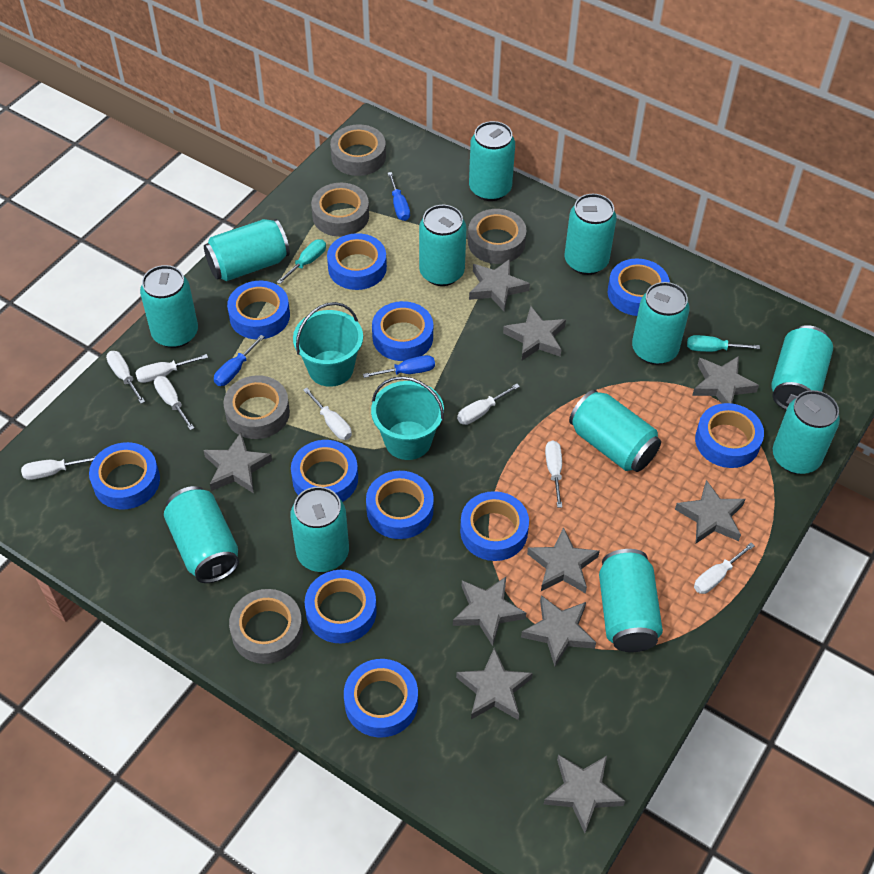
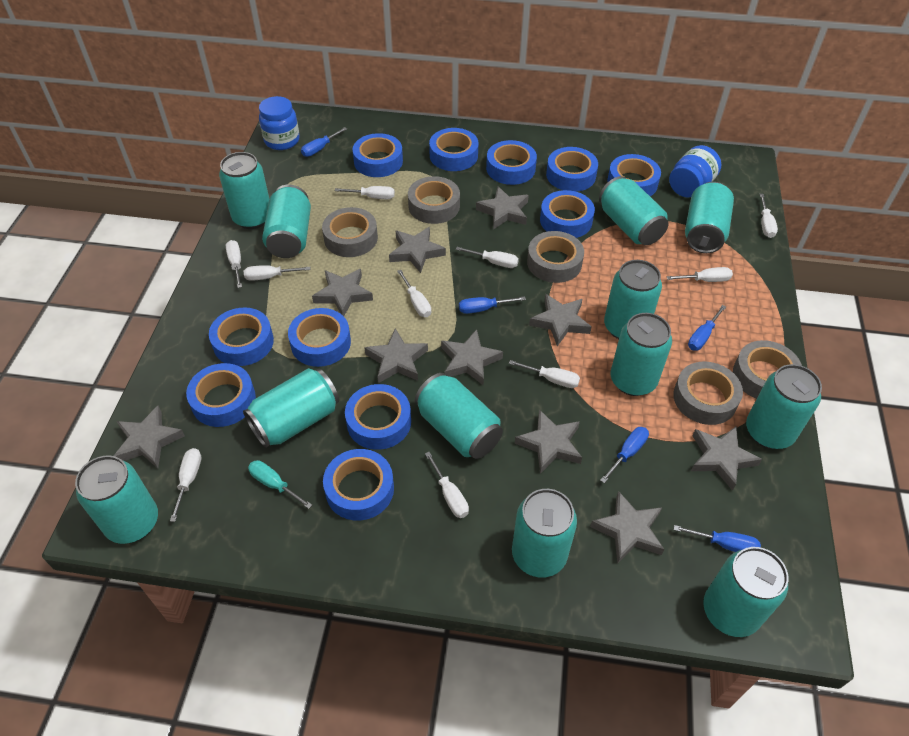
blue jar: 0 -> 2
blue screwdriver: 3 -> 5
turquoise bucket: 2 -> 0
turquoise screwdriver: 2 -> 1
white screwdriver: 8 -> 10

